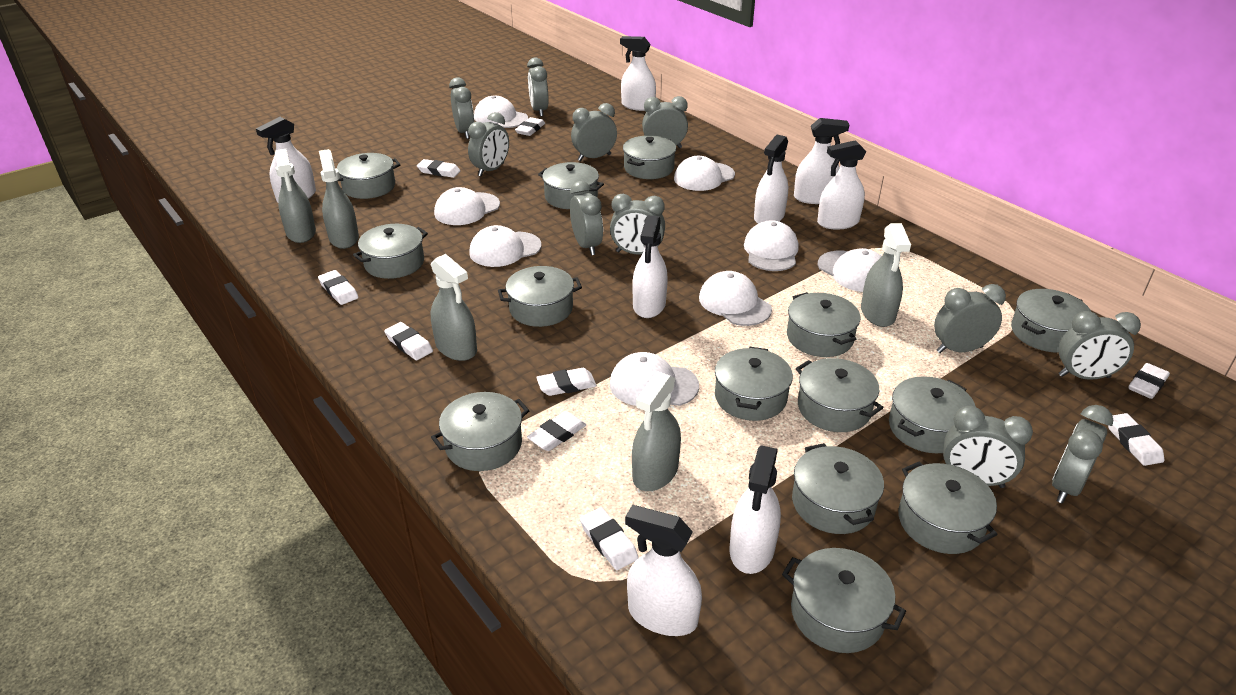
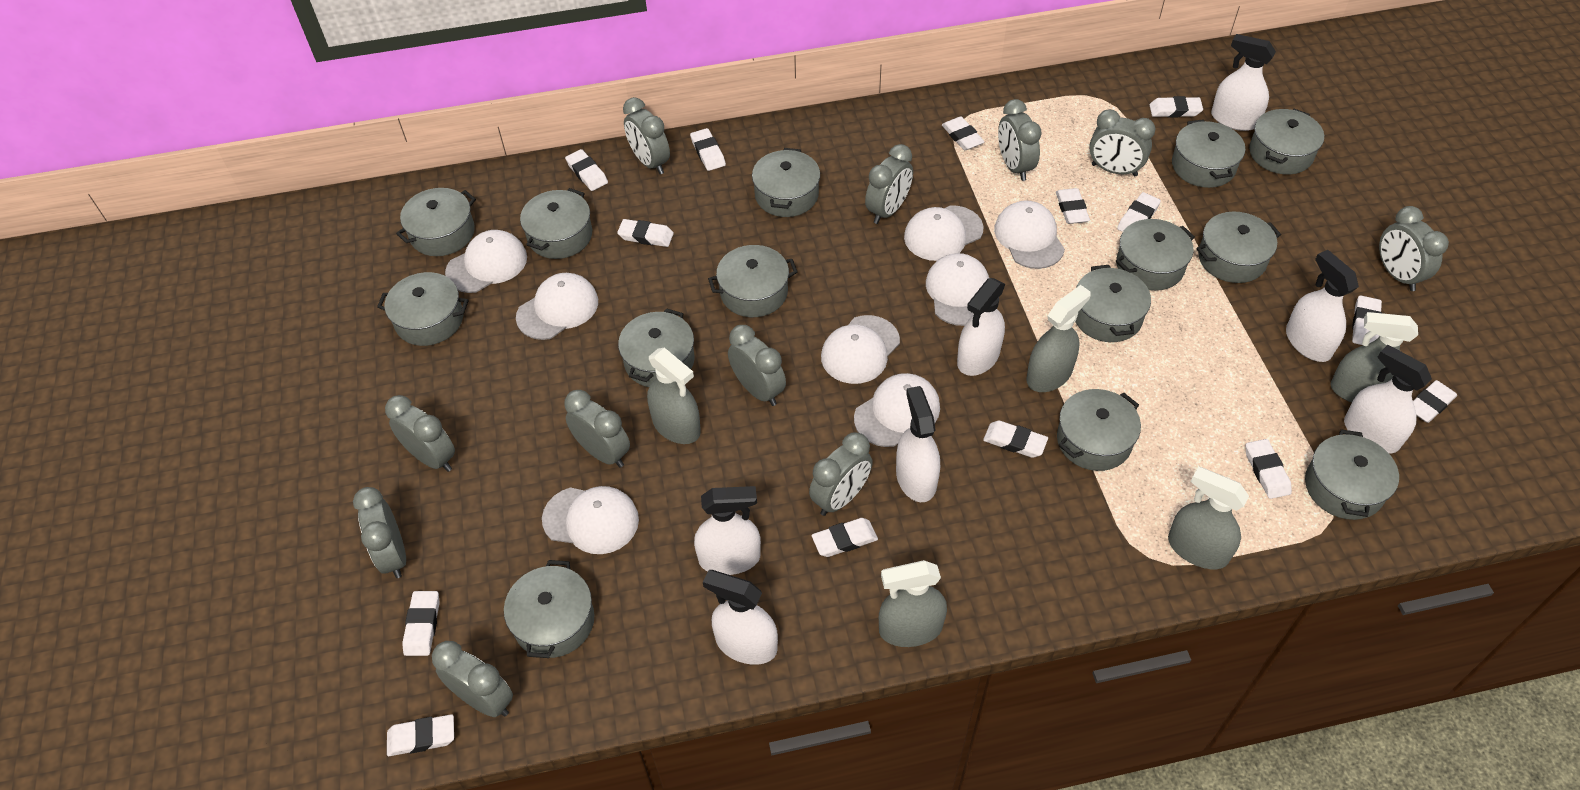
white eraser: 9 -> 14
white spray bottle: 8 -> 7

